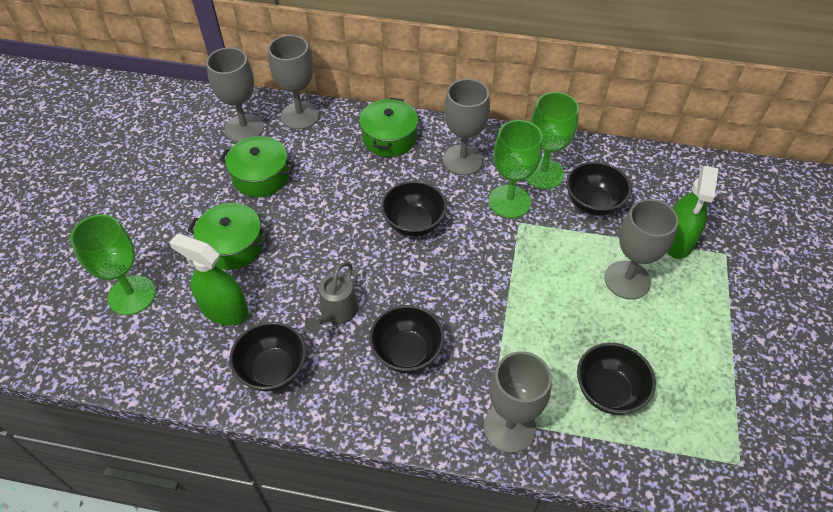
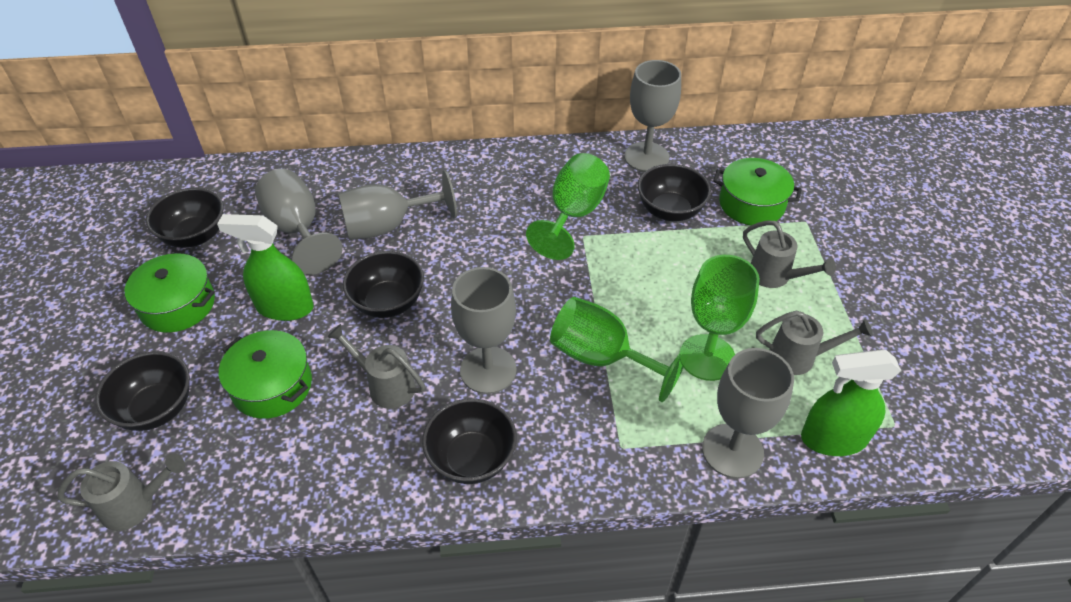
grey watering can: 1 -> 4

